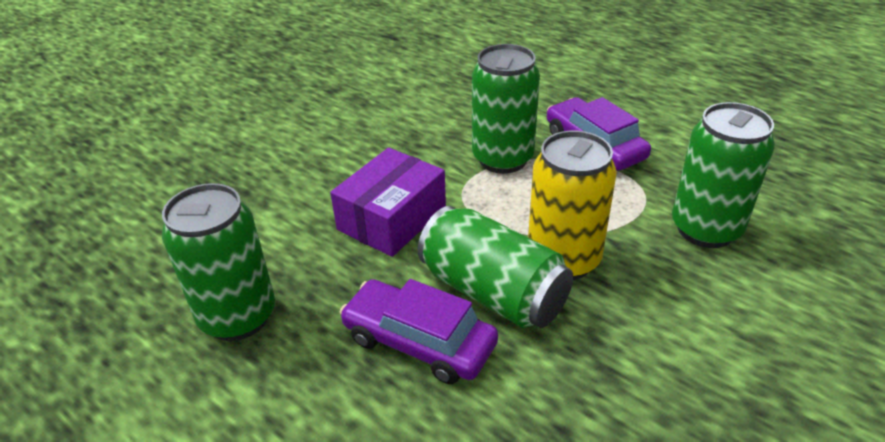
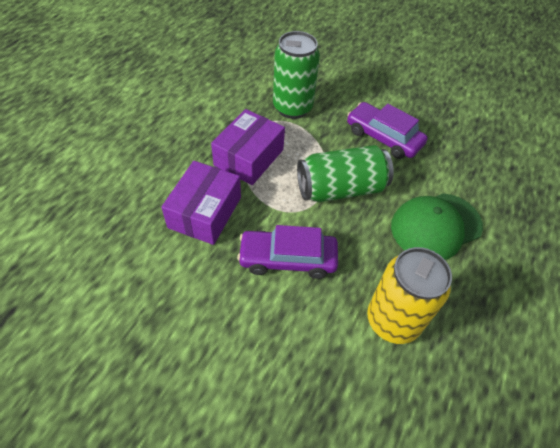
green can: 4 -> 2
green cap: 0 -> 1
purple box: 1 -> 2

